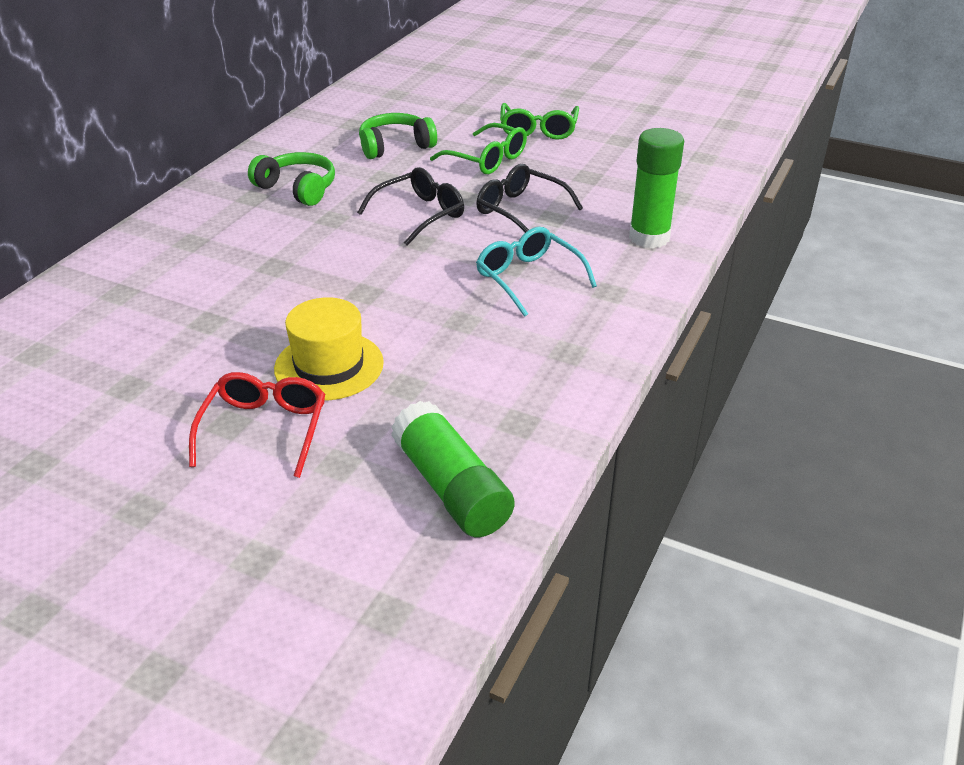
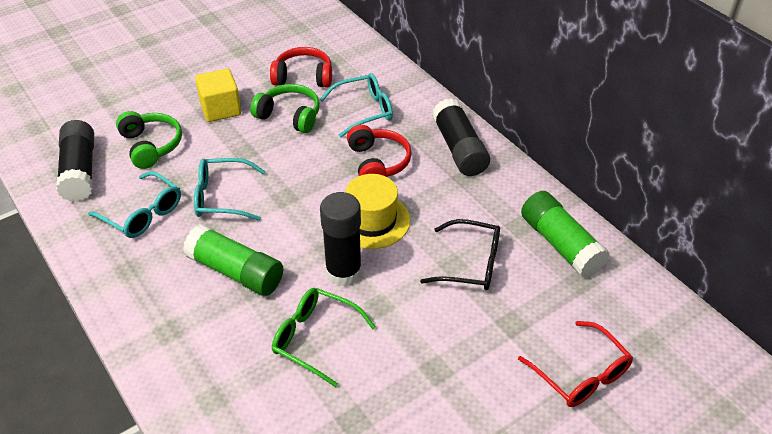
black glasses: 2 -> 1
black glue stick: 0 -> 3
green glasses: 2 -> 1
red headphones: 0 -> 2
turquoise glasses: 1 -> 3
yellow cube: 0 -> 1

